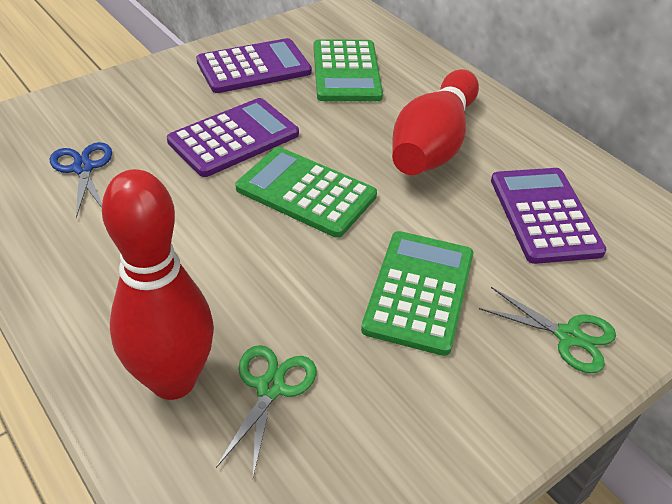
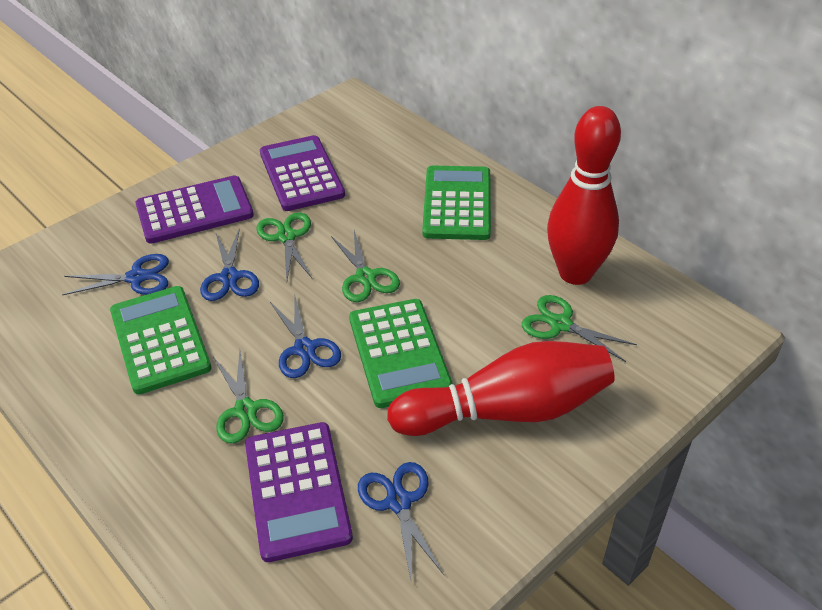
blue scissors: 1 -> 4
green scissors: 2 -> 4

